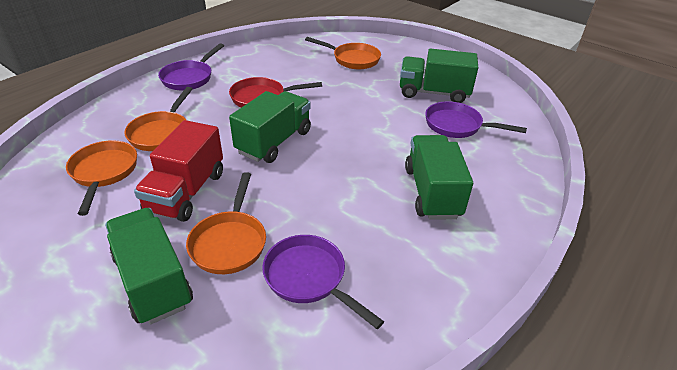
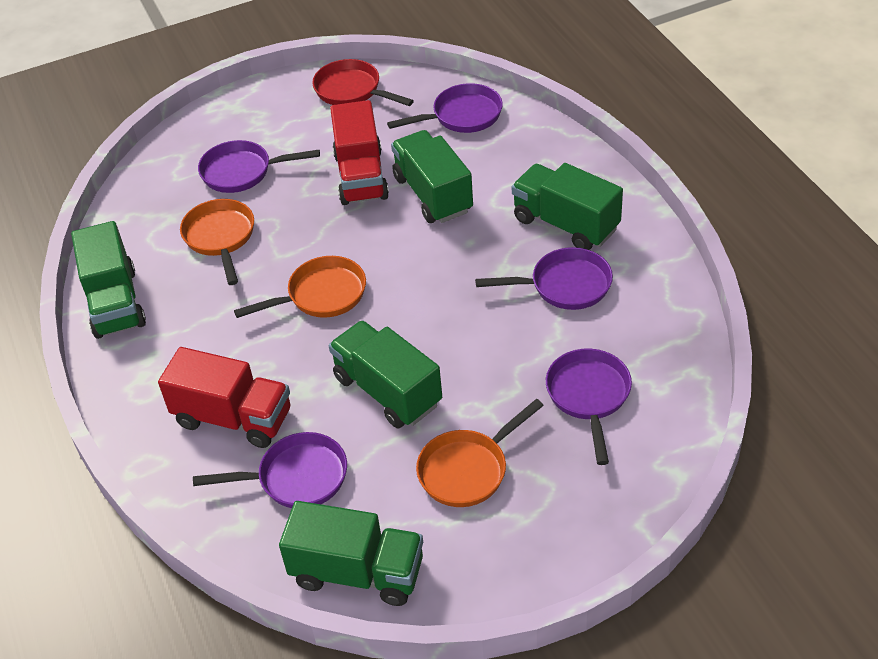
green truck: 4 -> 5
orange pan: 4 -> 3
purple pan: 3 -> 5
red truck: 1 -> 2

